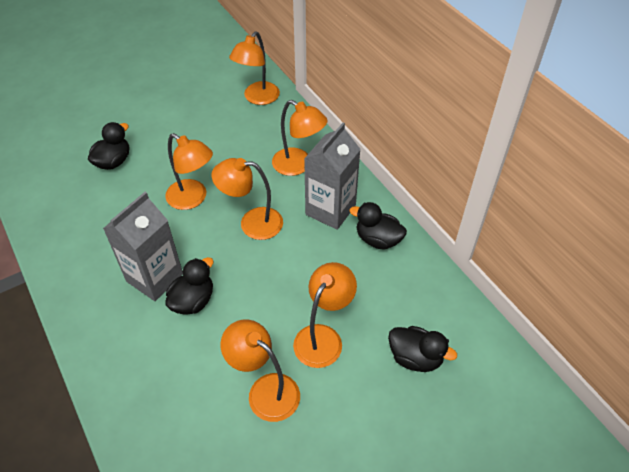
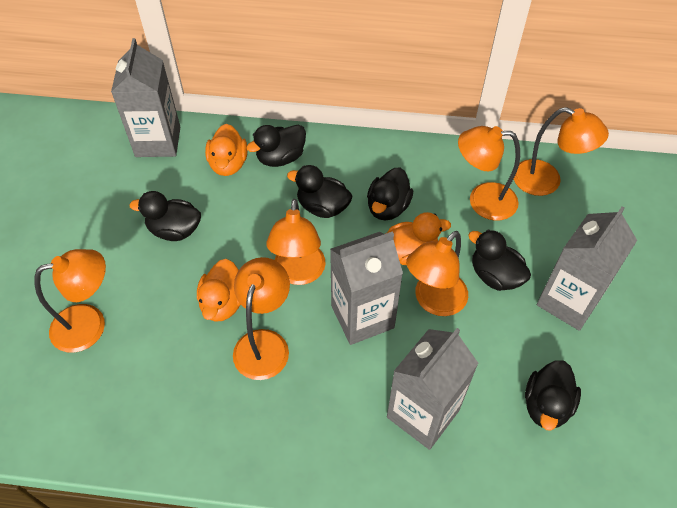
black duck: 4 -> 6
grey carton: 2 -> 4
orange duck: 0 -> 3

